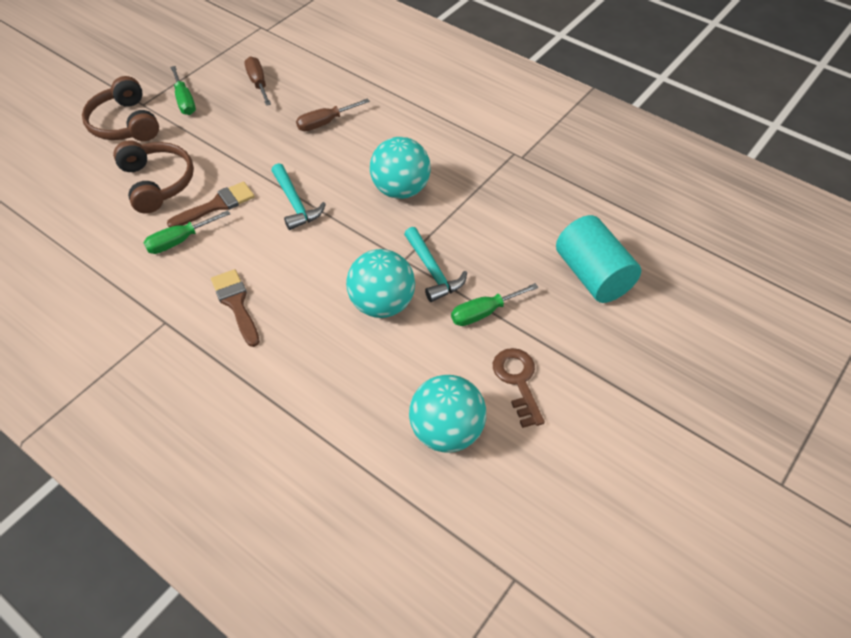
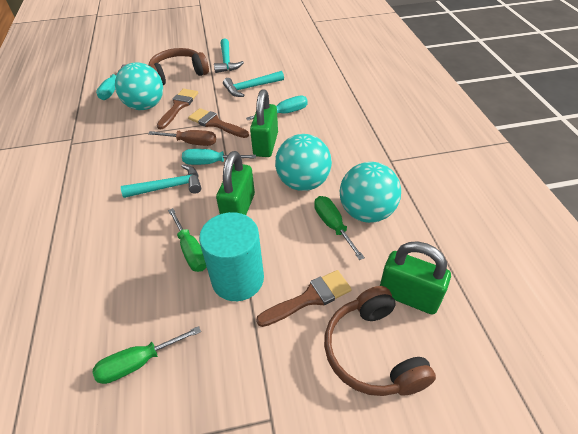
brown brush: 2 -> 3
brown key: 1 -> 0
brown screwdriver: 2 -> 1
green padlock: 0 -> 3
turquoise hammer: 2 -> 3
turquoise screwdriver: 0 -> 3

